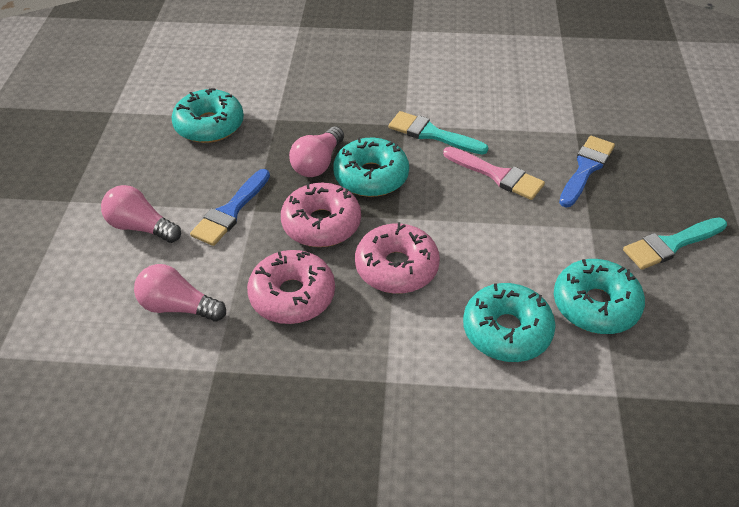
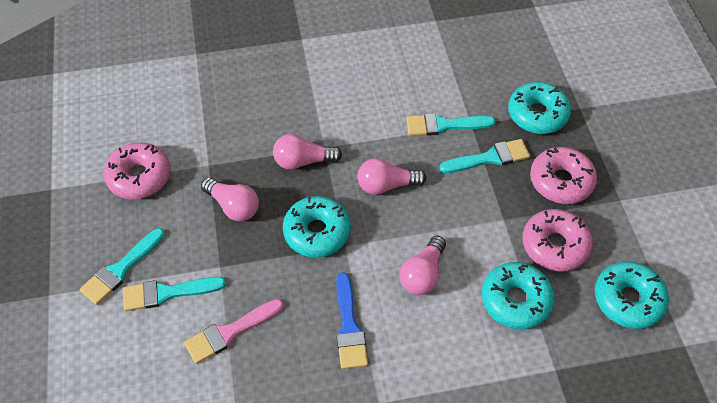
blue brush: 2 -> 1
pink light bulb: 3 -> 4
turquoise brush: 2 -> 4

